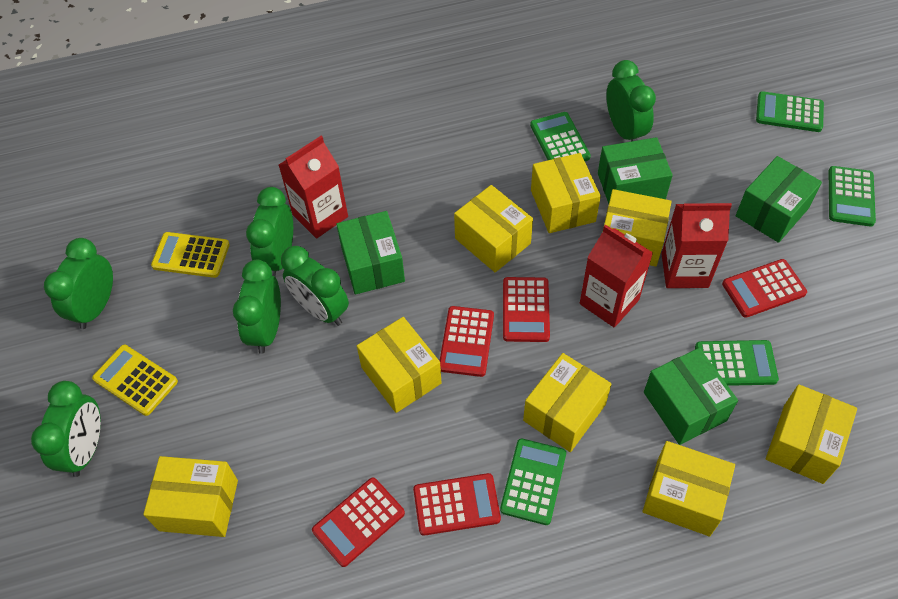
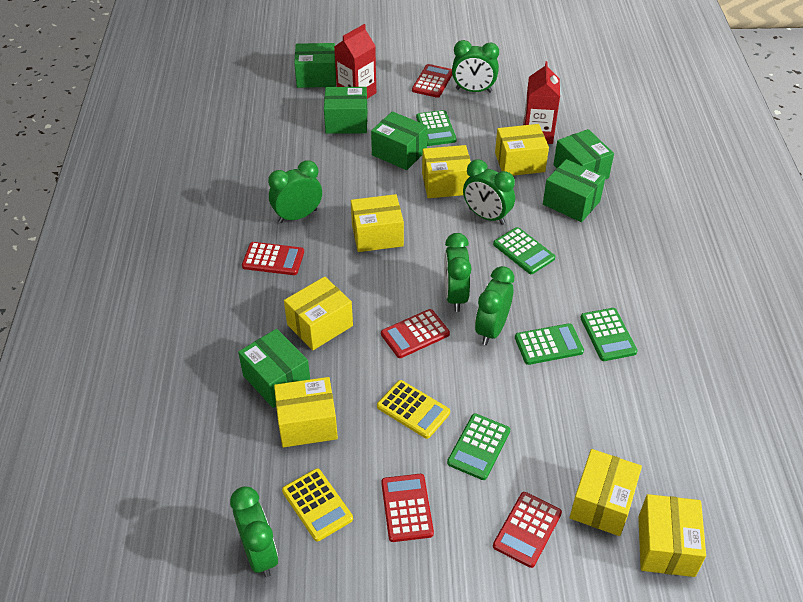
green box: 4 -> 6
red carton: 3 -> 2
yellow box: 8 -> 7

